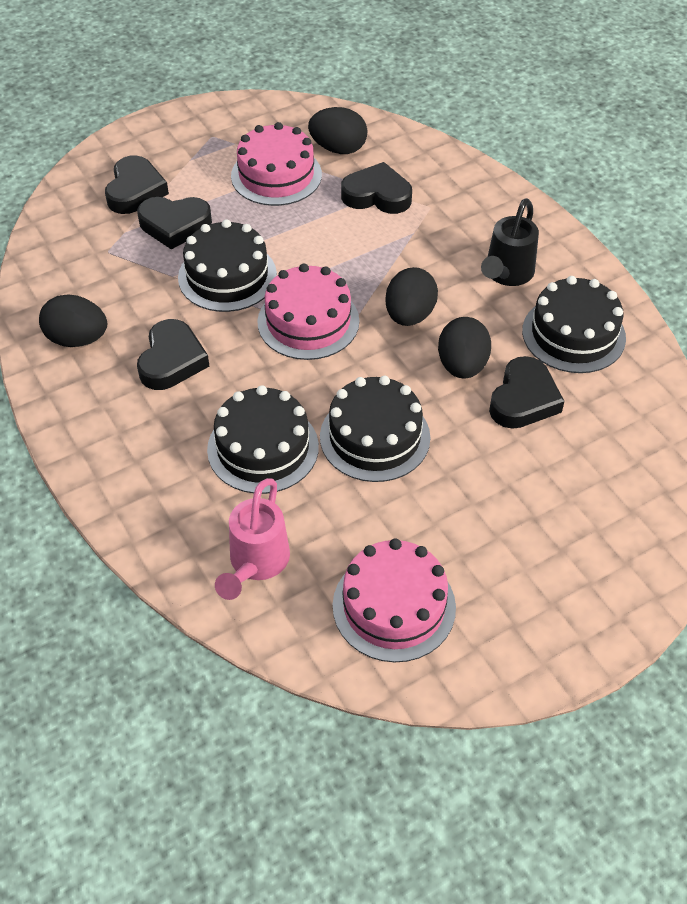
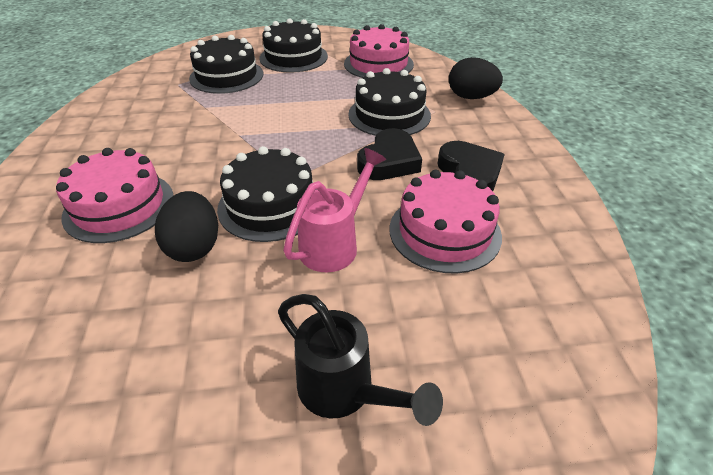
black egg: 4 -> 2
black heart: 5 -> 2

